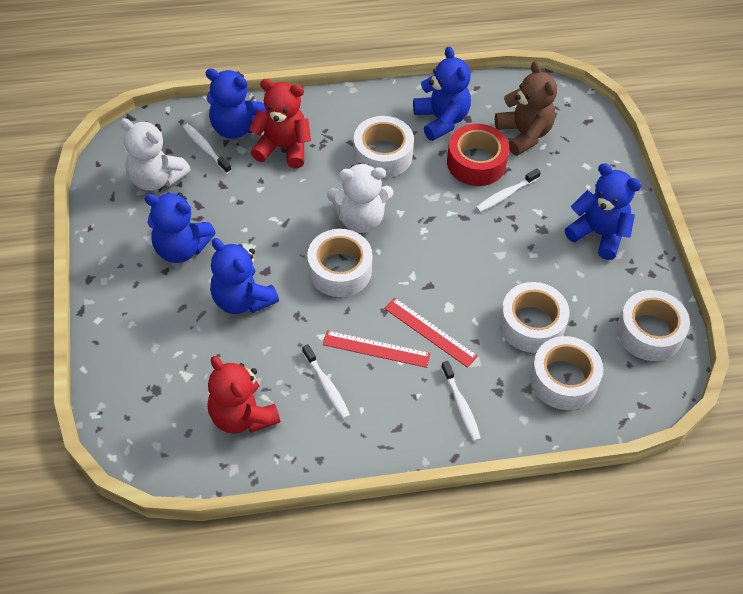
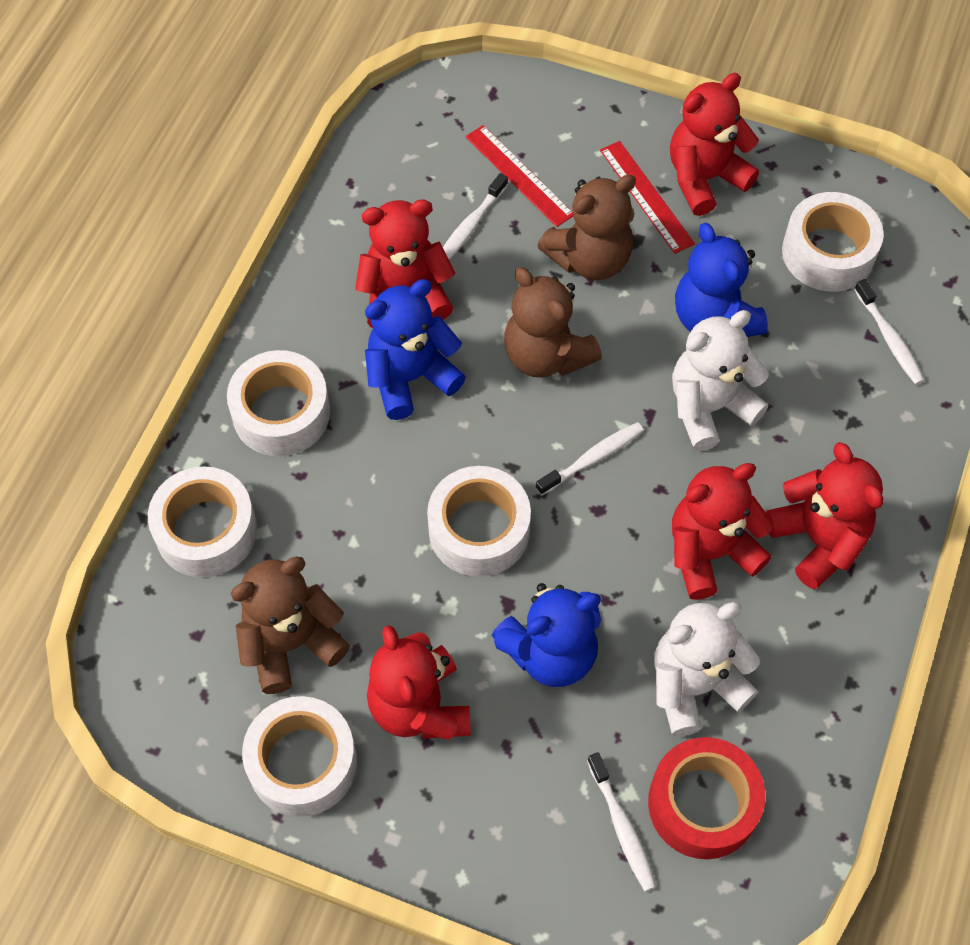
blue teddy bear: 5 -> 3
brown teddy bear: 1 -> 3
red teddy bear: 2 -> 5

